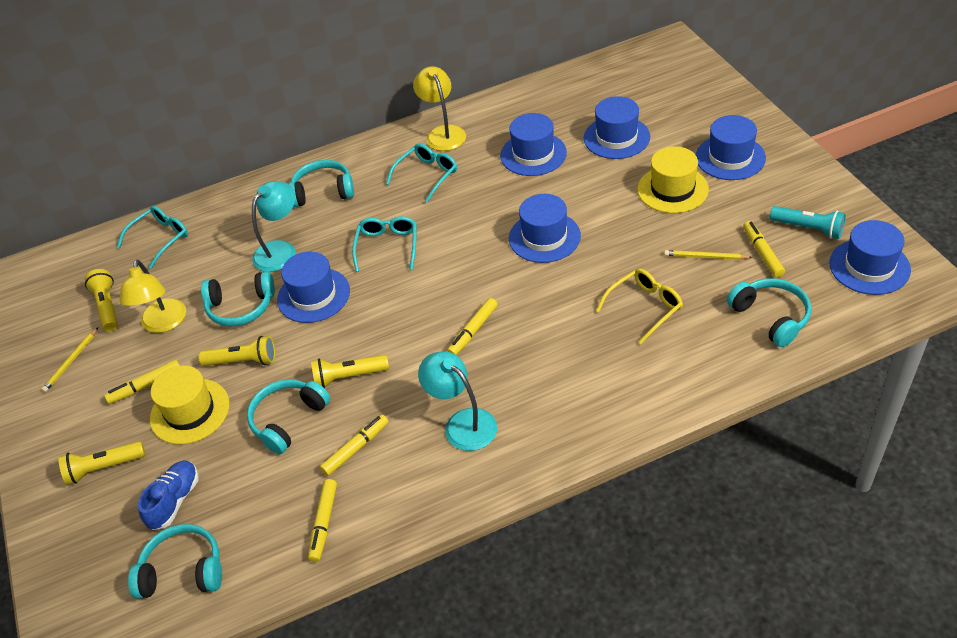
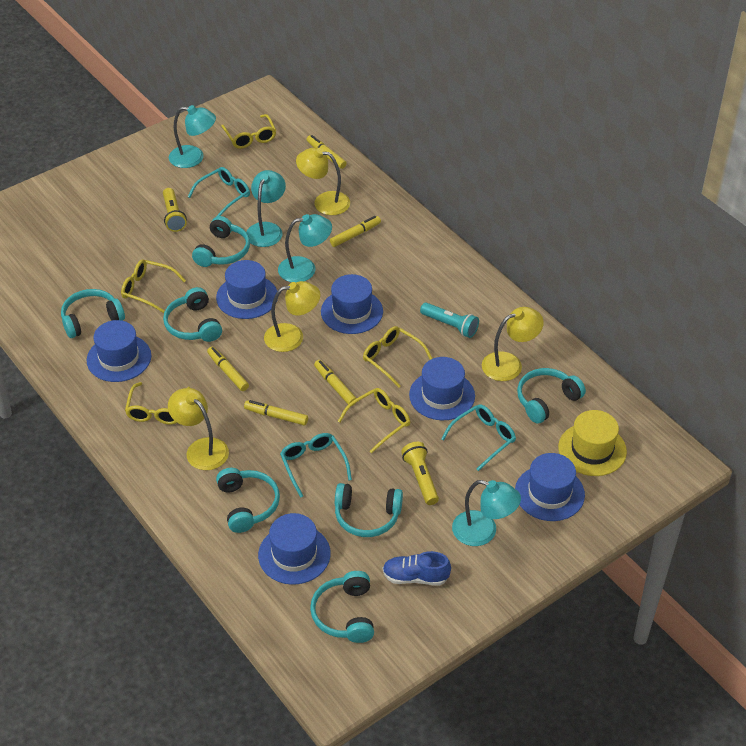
turquoise headphones: 5 -> 7
turquoise lamp: 2 -> 4
yellow flashlight: 4 -> 2
yellow glasses: 1 -> 5
yellow hat: 2 -> 1
yellow lamp: 2 -> 4
yellow pencil: 2 -> 0

